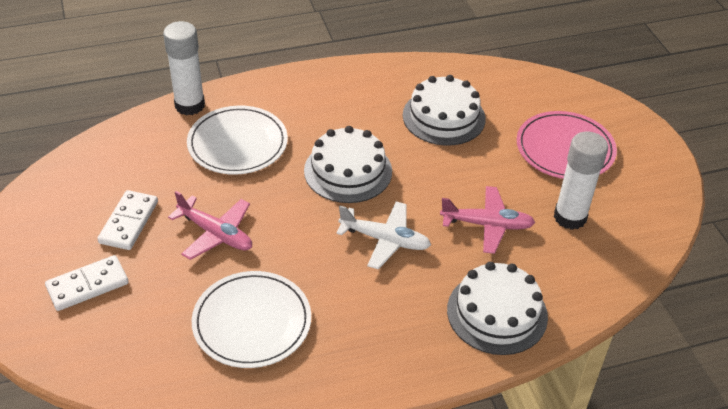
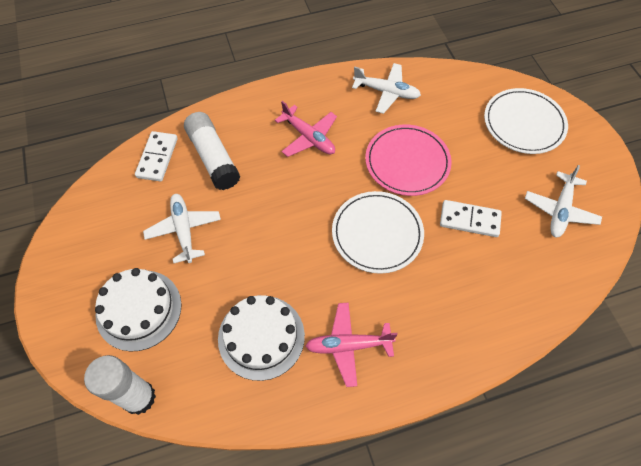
white cake: 3 -> 2
white plane: 1 -> 3

